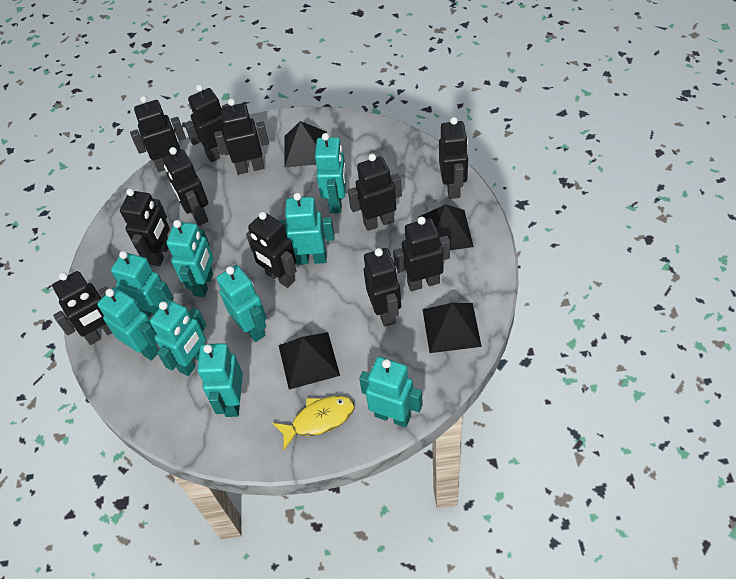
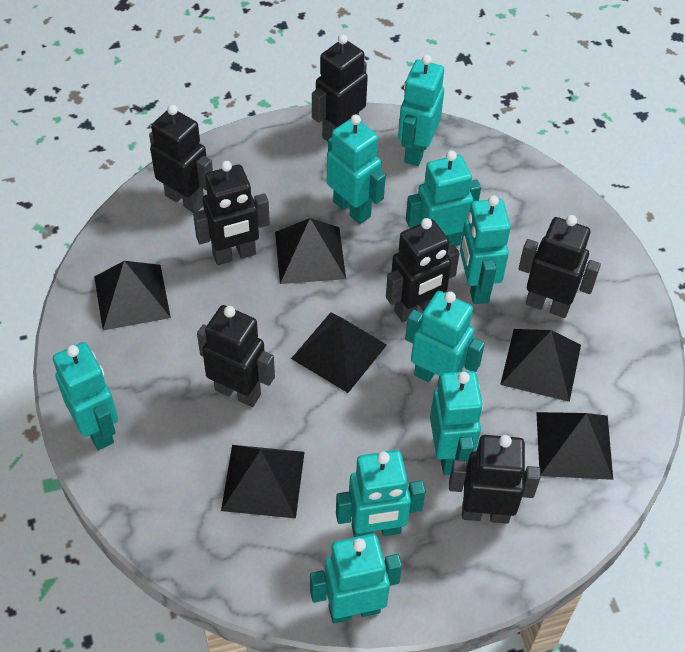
black pyramid: 4 -> 6
black robot: 11 -> 7
yellow fish: 1 -> 0

